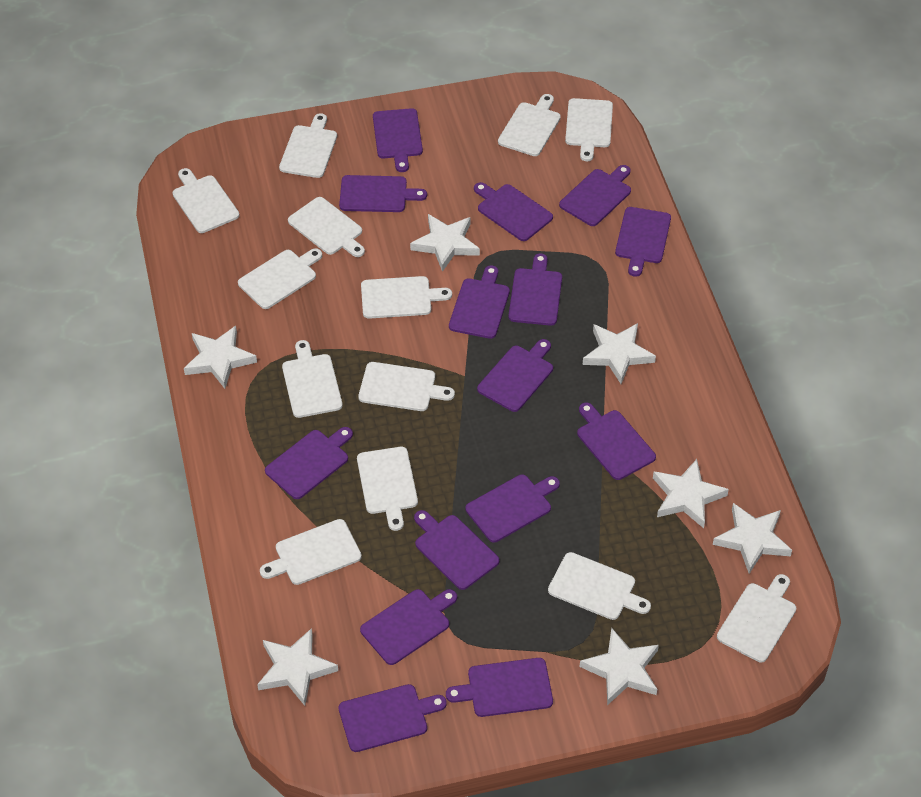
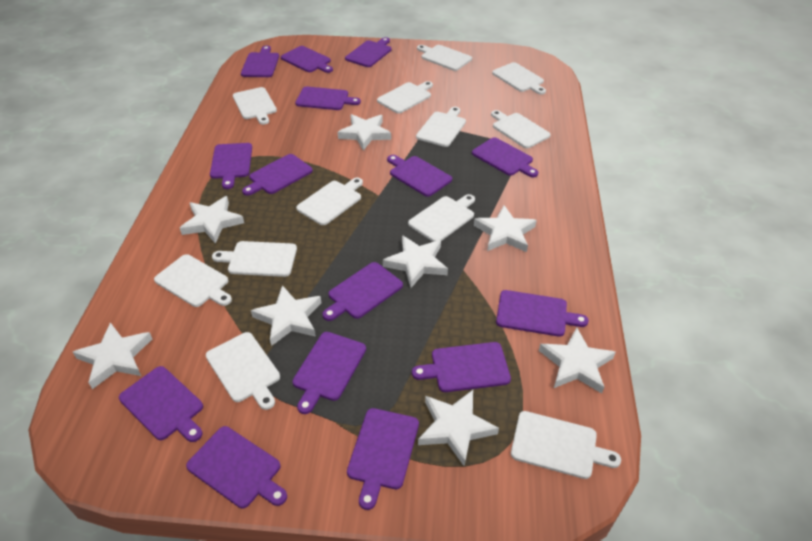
white cutting board: 13 -> 12
white star: 7 -> 8

